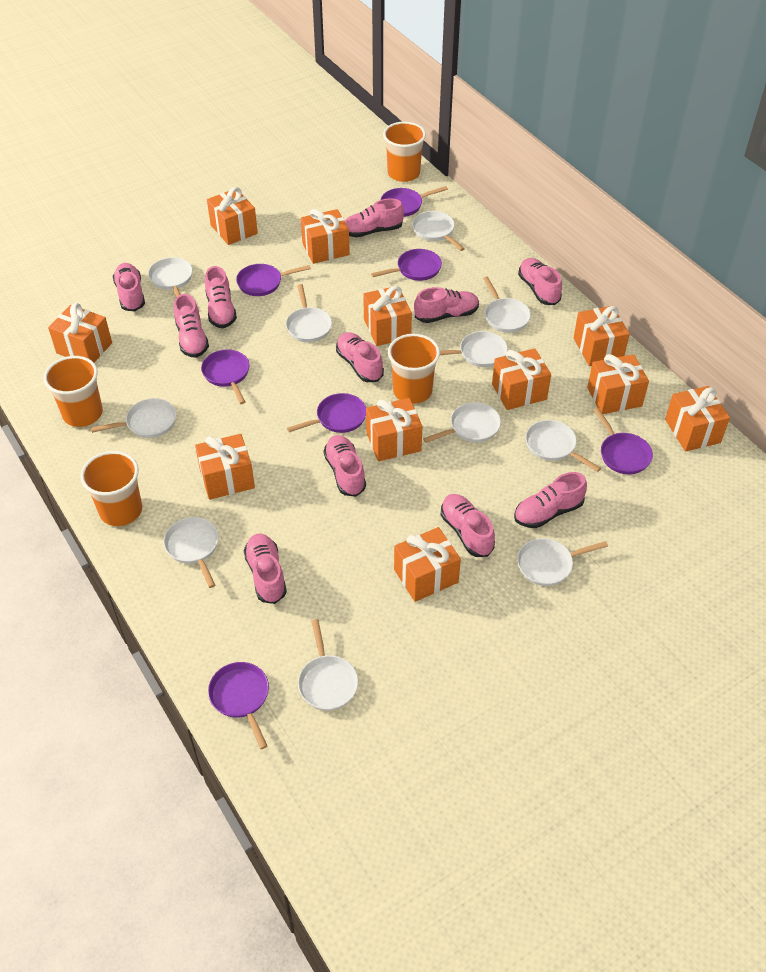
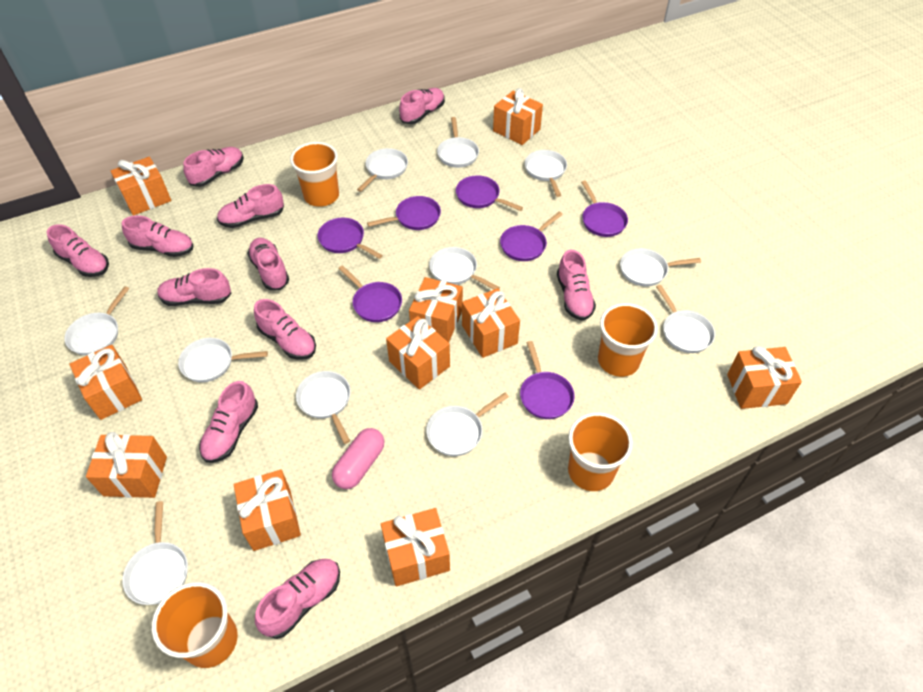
orange gift: 11 -> 10
pink capsule: 0 -> 1

